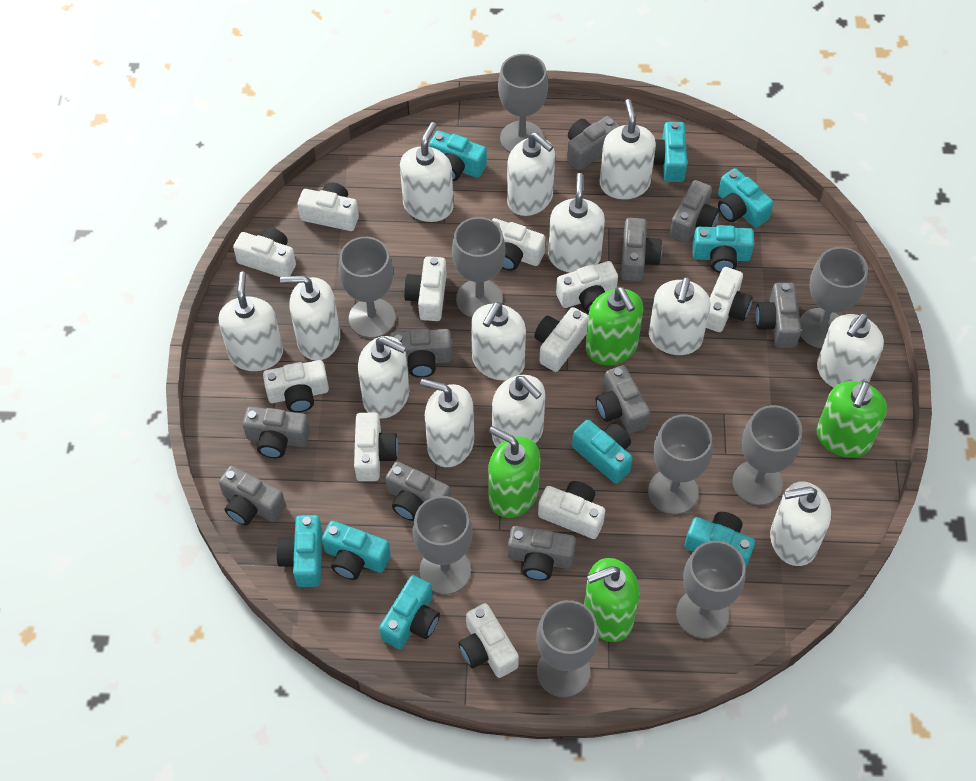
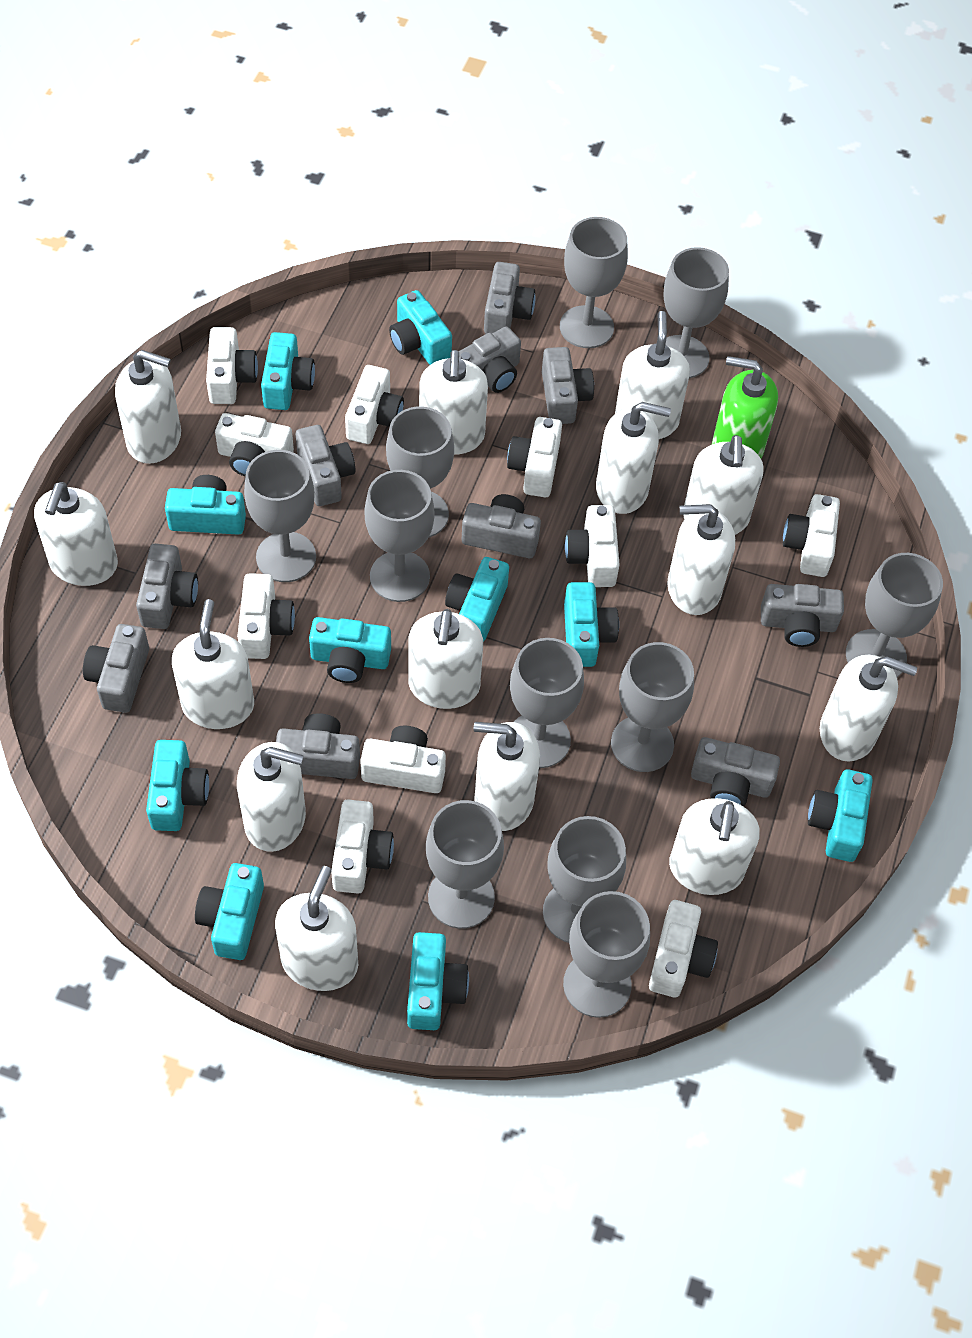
green soap dispenser: 4 -> 1
grey goblet: 9 -> 11
turquoise camera: 9 -> 10
white camera: 11 -> 10
white soap dispenser: 13 -> 14

